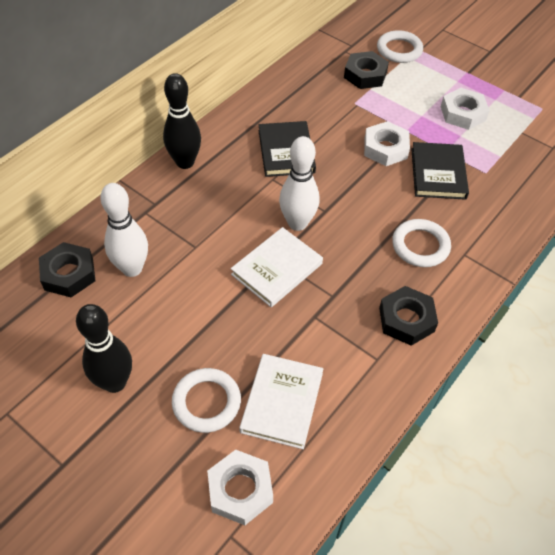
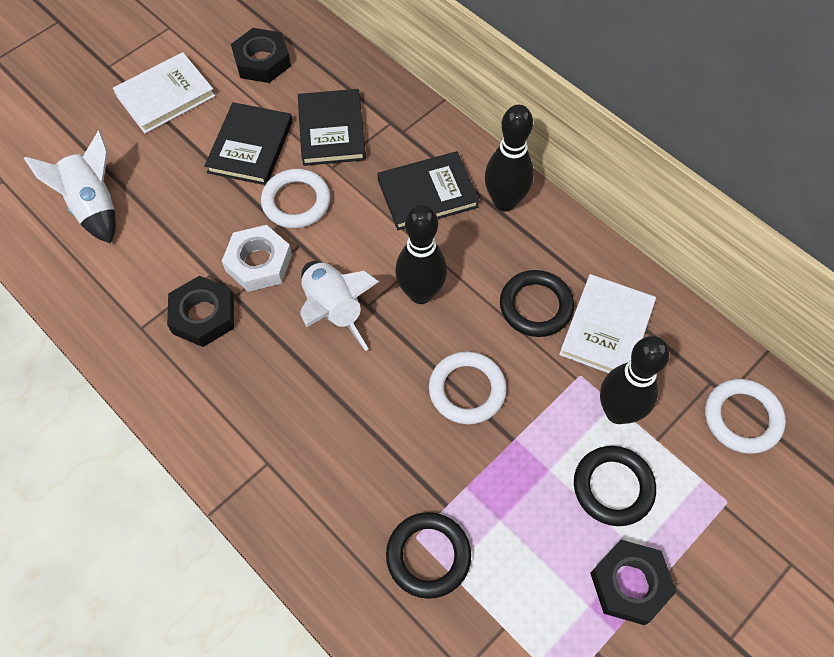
black book: 2 -> 3
black bowling pin: 2 -> 3
black ring: 0 -> 3
white bowling pin: 2 -> 0
white nut: 3 -> 1
white rocket: 0 -> 2

